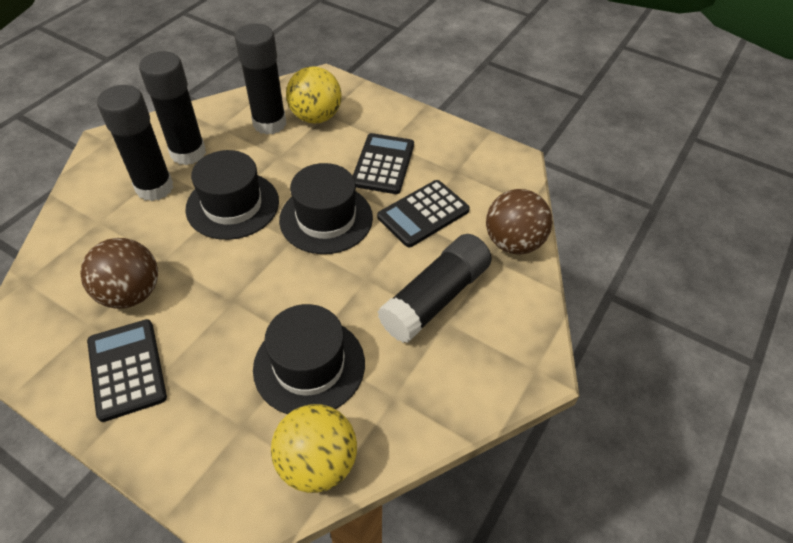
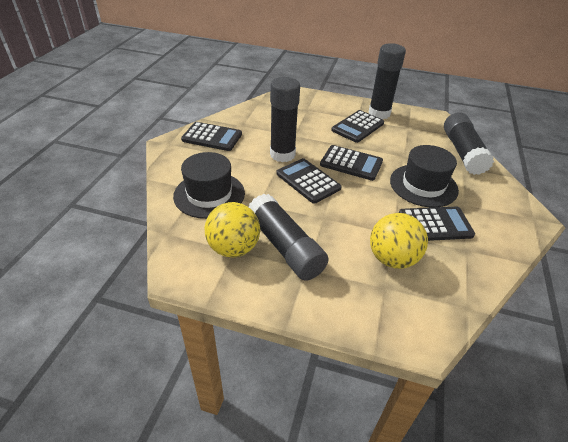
black calculator: 3 -> 5
black hat: 3 -> 2
brown ball: 2 -> 0

